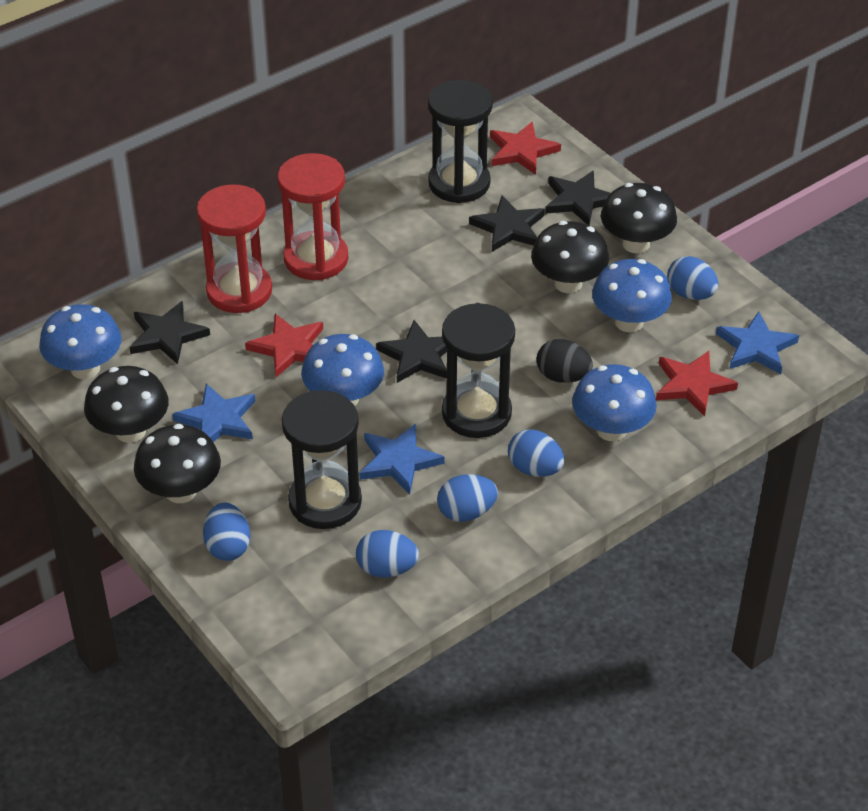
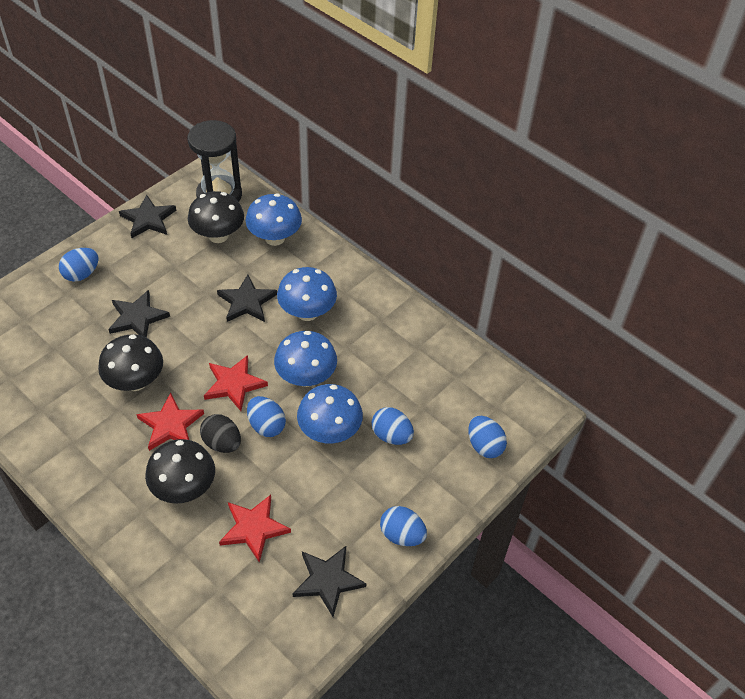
black hourglass: 3 -> 1
black mushroom: 4 -> 3
blue star: 3 -> 0
red hourglass: 2 -> 0

